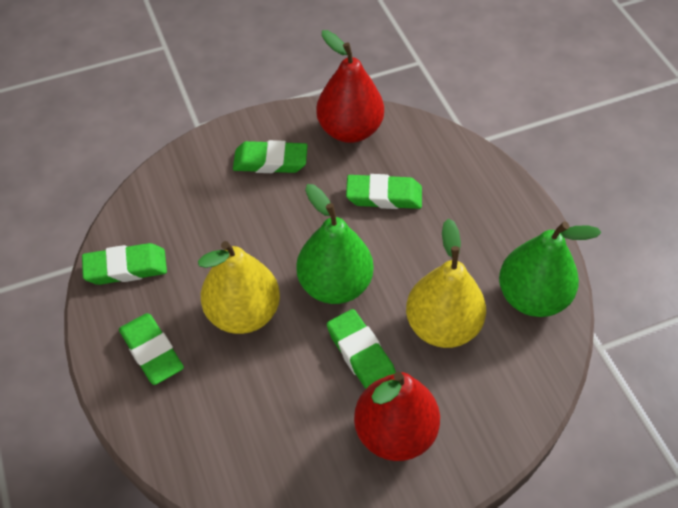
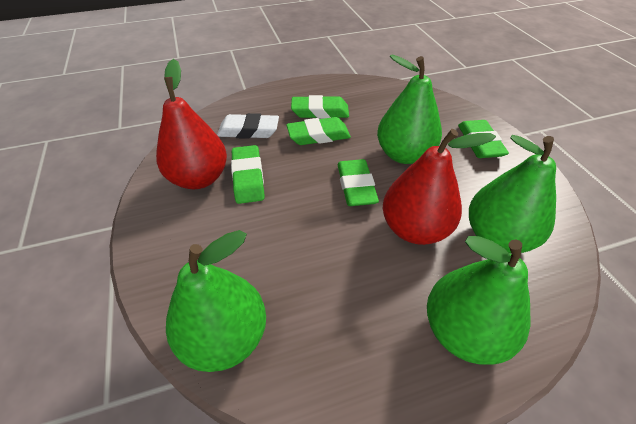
green pear: 2 -> 4
white eraser: 0 -> 1
yellow pear: 2 -> 0

